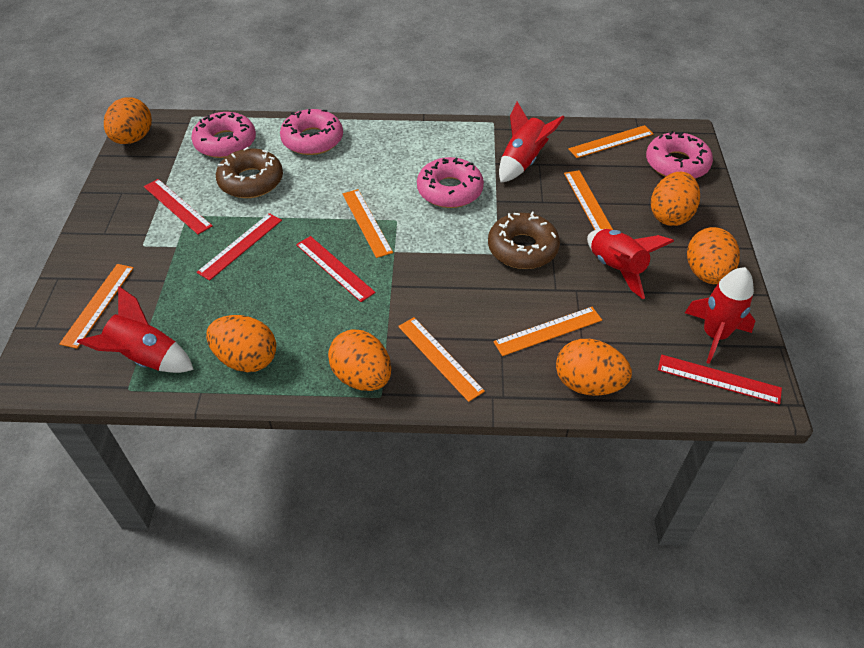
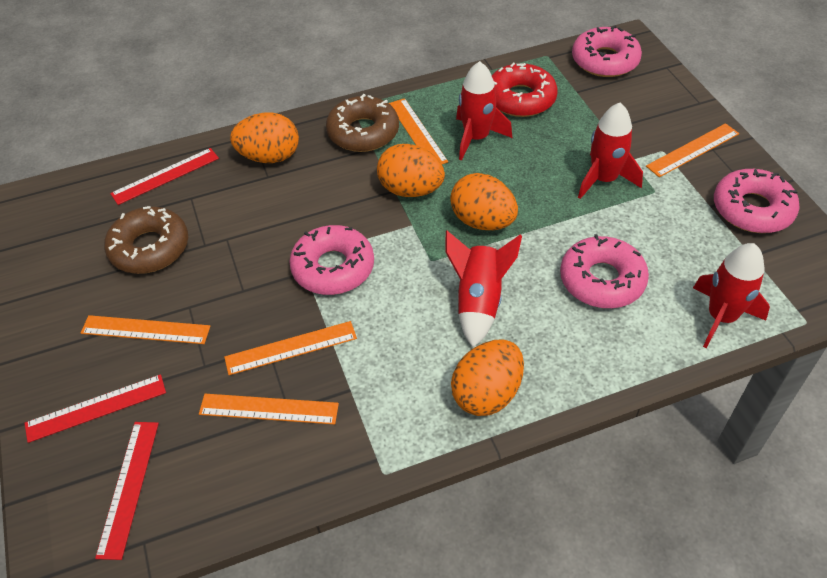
orange egg: 6 -> 4
orange ruler: 6 -> 5
red donut: 0 -> 1
red ruler: 4 -> 3

